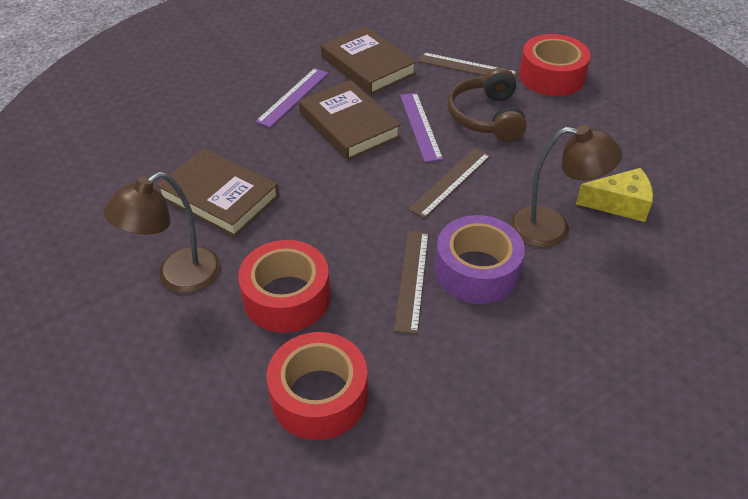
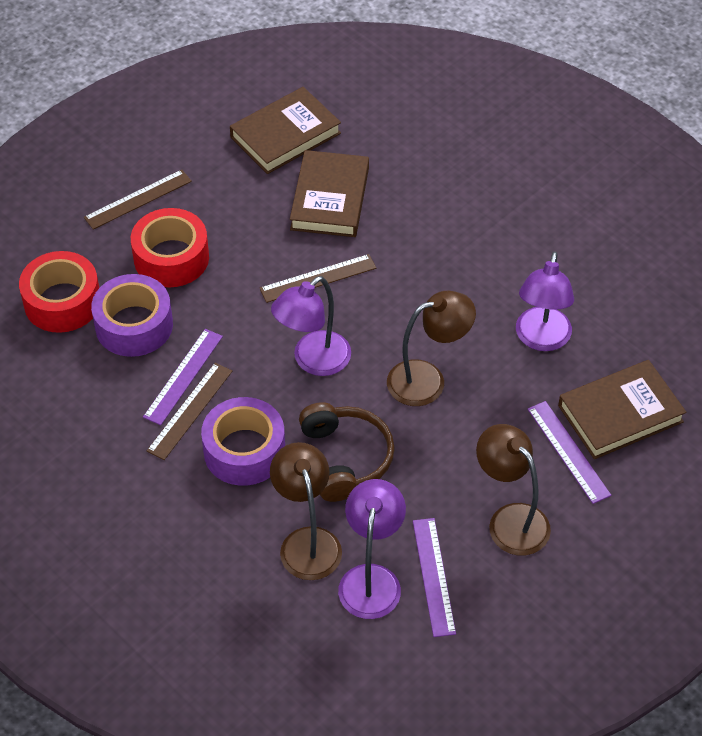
brown lamp: 2 -> 3
purple lamp: 0 -> 3
purple ruler: 2 -> 3
purple tape: 1 -> 2
red tape: 3 -> 2
yellow cheese: 1 -> 0

